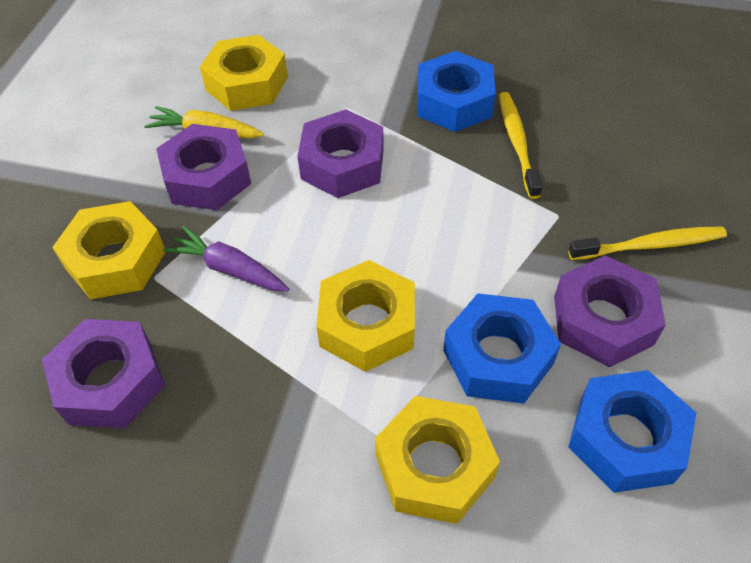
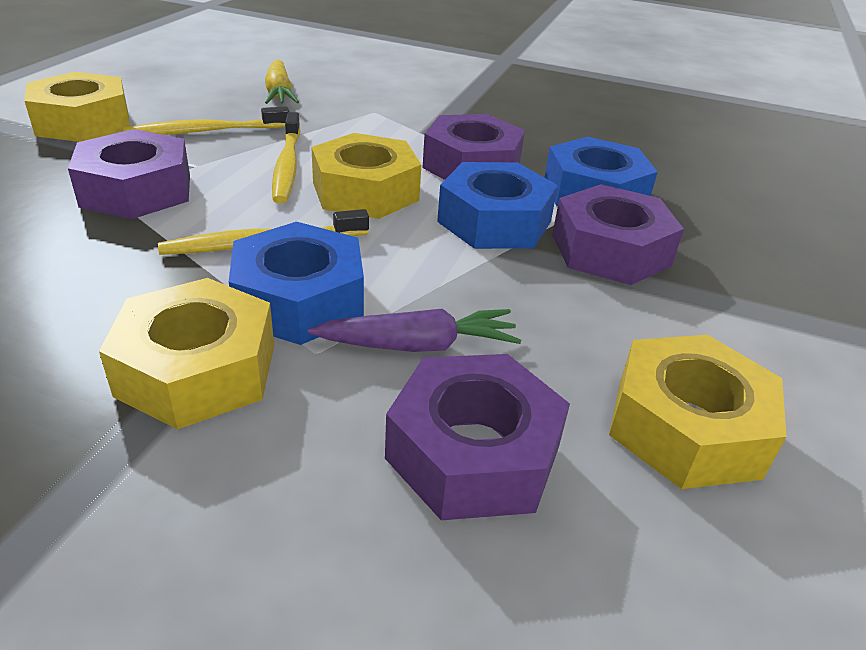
yellow toothbrush: 2 -> 3

